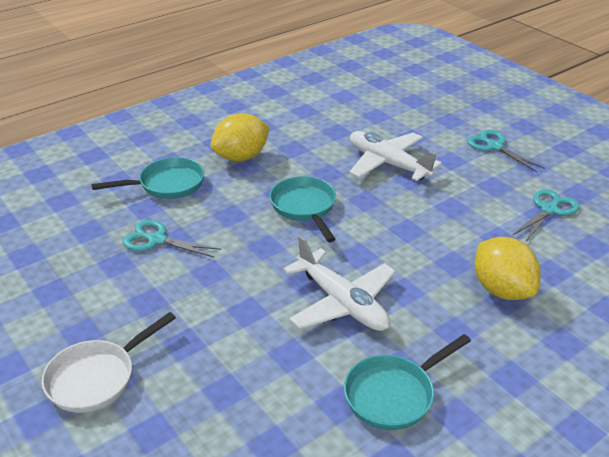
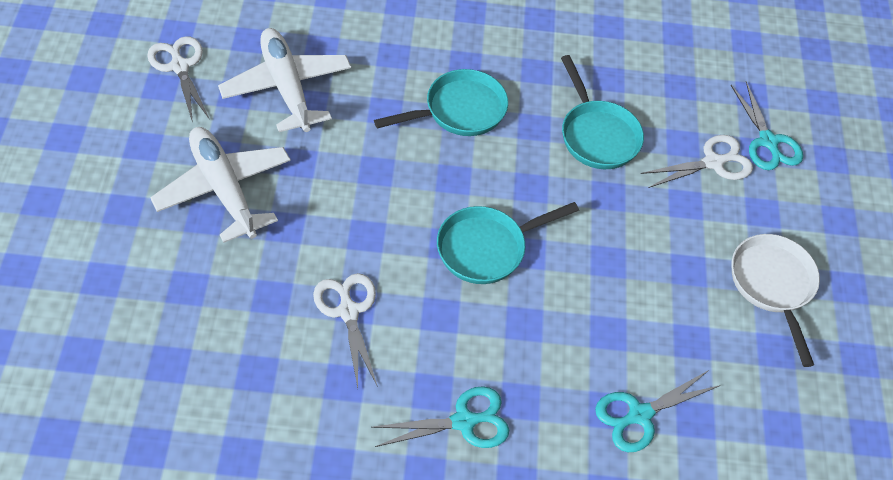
white scissors: 0 -> 3
yellow lemon: 2 -> 0

